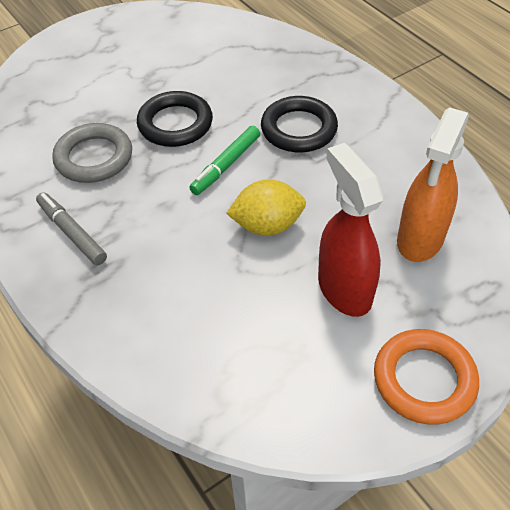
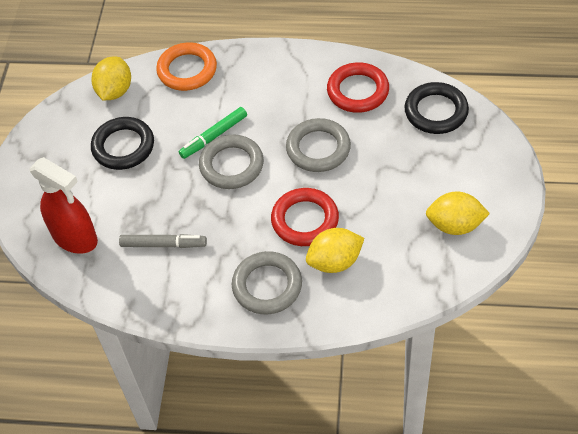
grey ring: 1 -> 3
orange spray bottle: 1 -> 0
red ring: 0 -> 2
yellow lemon: 1 -> 3

